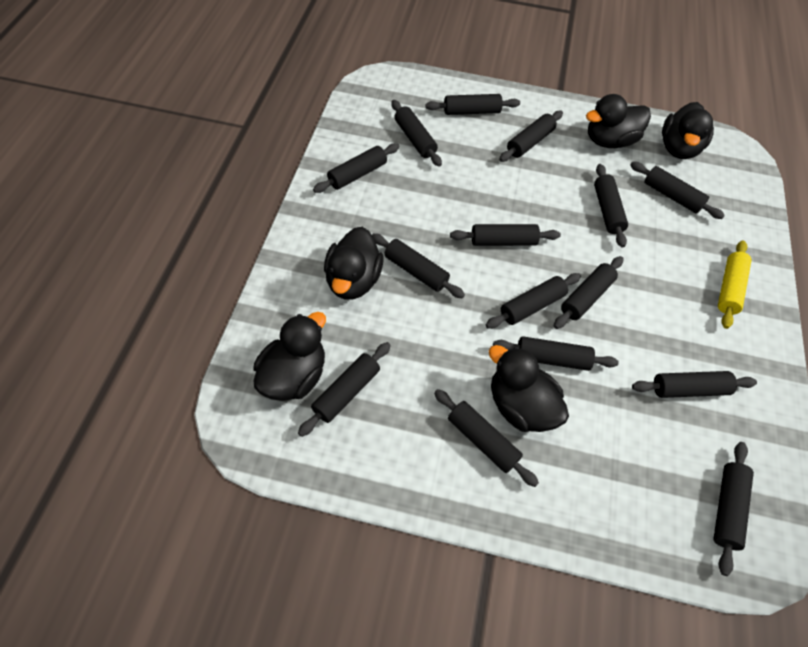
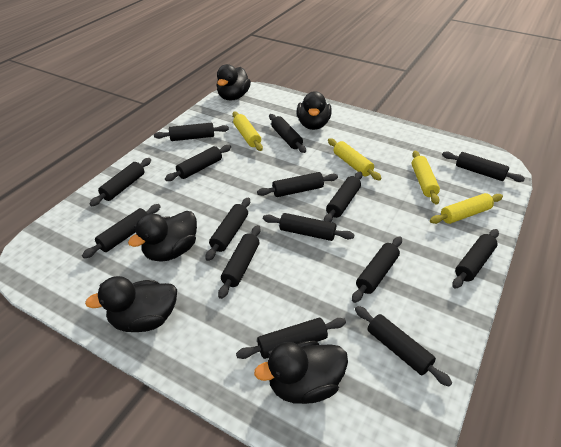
yellow rolling pin: 1 -> 4

